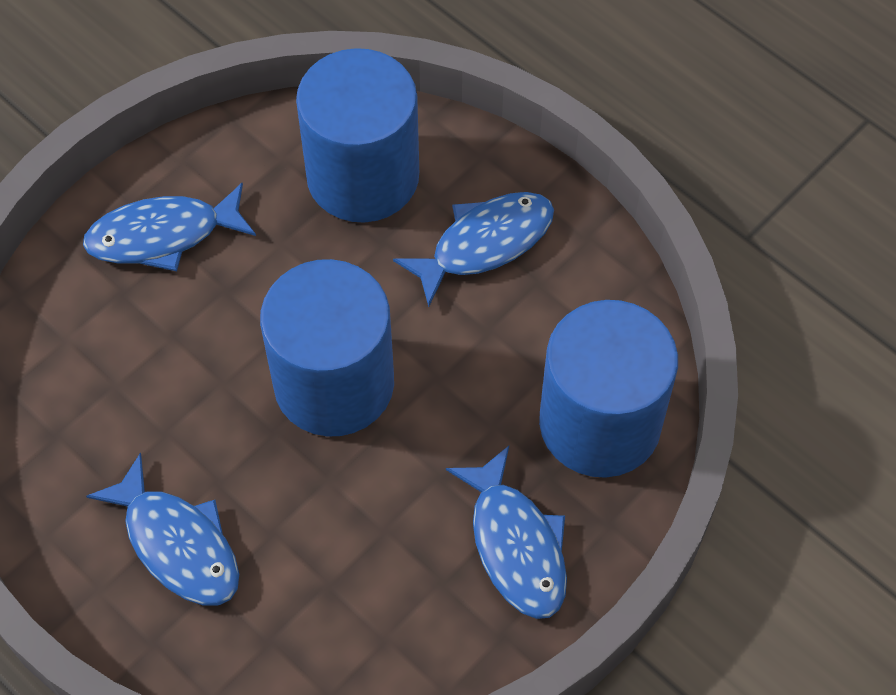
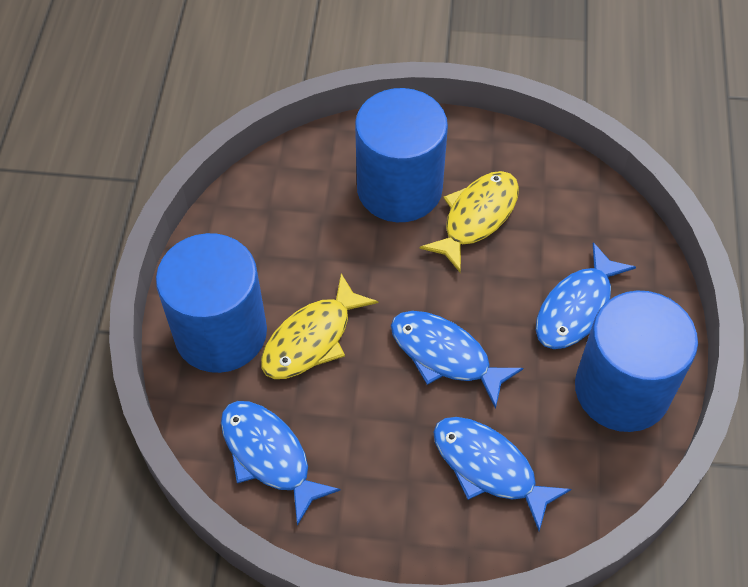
yellow fish: 0 -> 2

